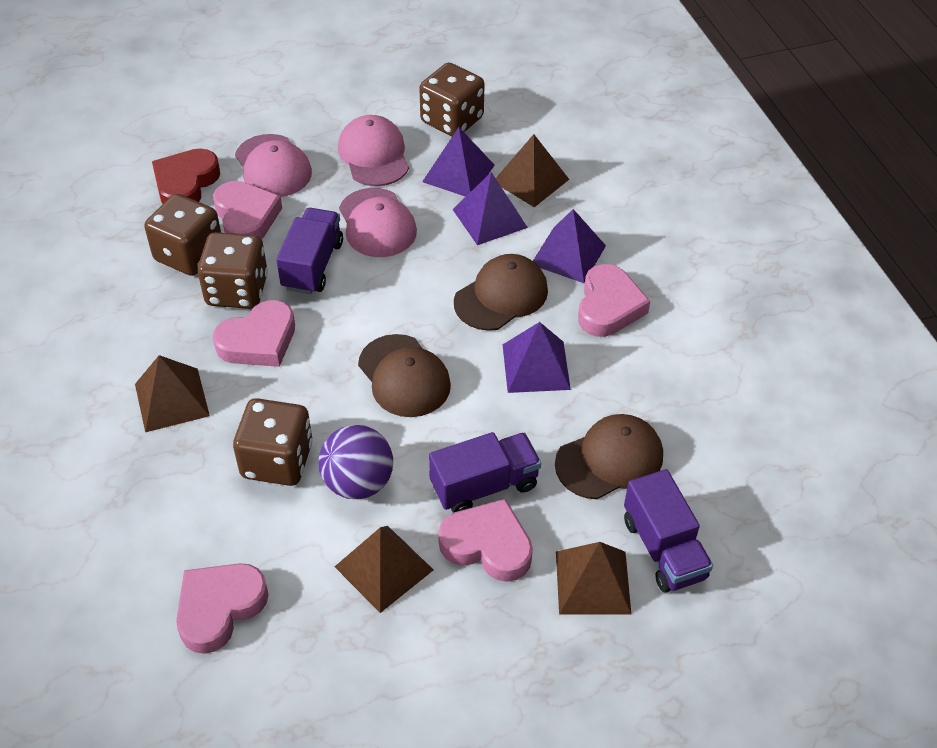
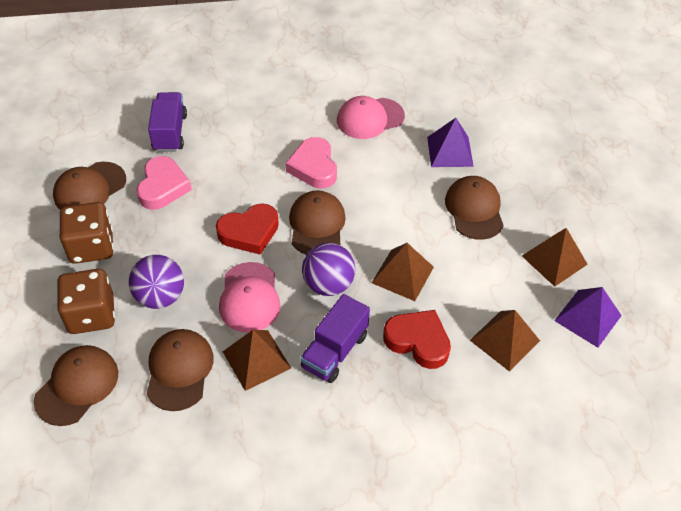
brown cap: 3 -> 5
brown dice: 4 -> 2
pink cap: 3 -> 2
pink heart: 5 -> 2
purple ball: 1 -> 2
purple pyramid: 4 -> 2
purple truck: 3 -> 2
red heart: 1 -> 2

